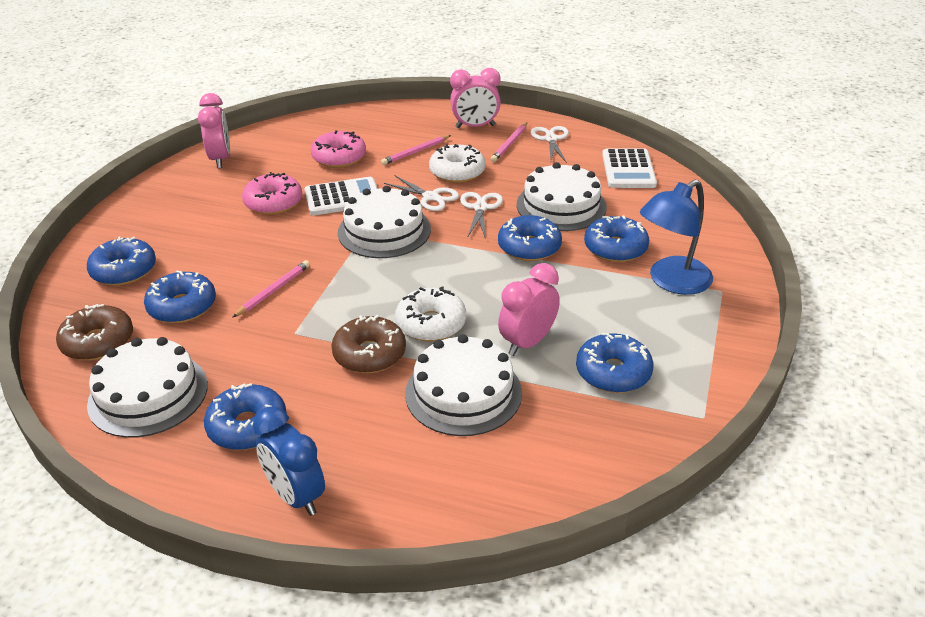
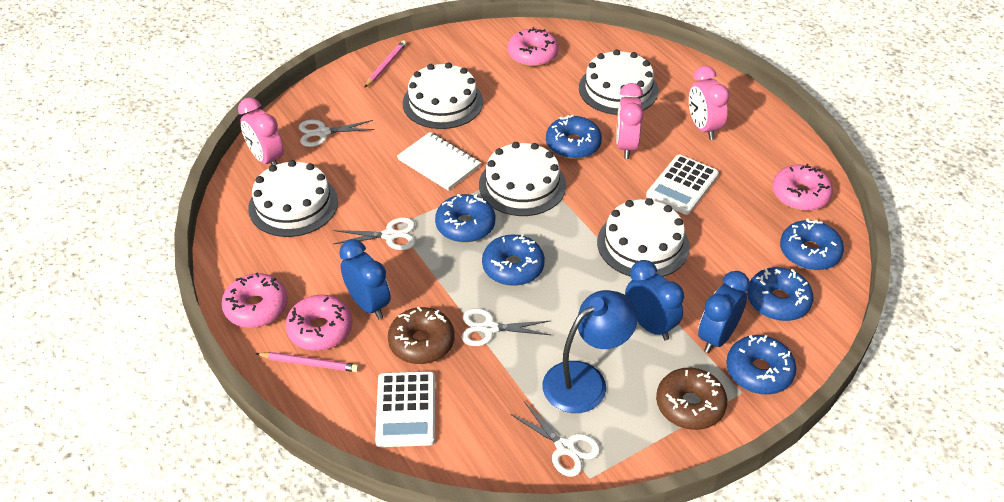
blue clock: 1 -> 3
pink donut: 2 -> 4
pink pencil: 3 -> 2
white cake: 4 -> 5
white donut: 2 -> 0
white notebook: 0 -> 1
white scissors: 3 -> 4

